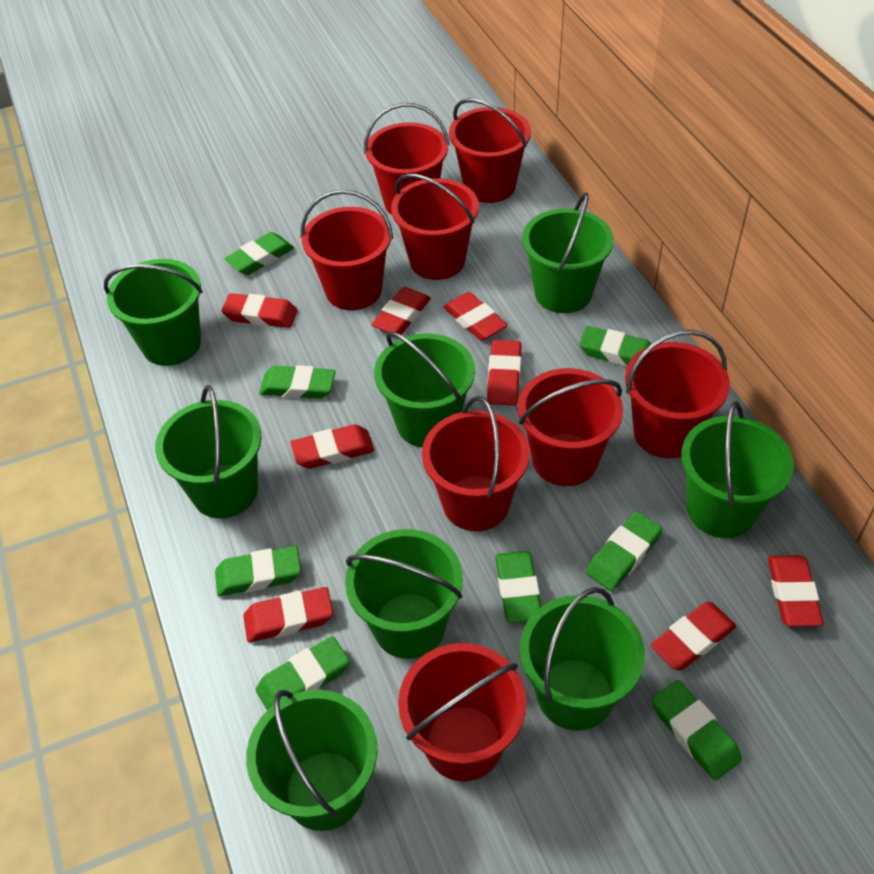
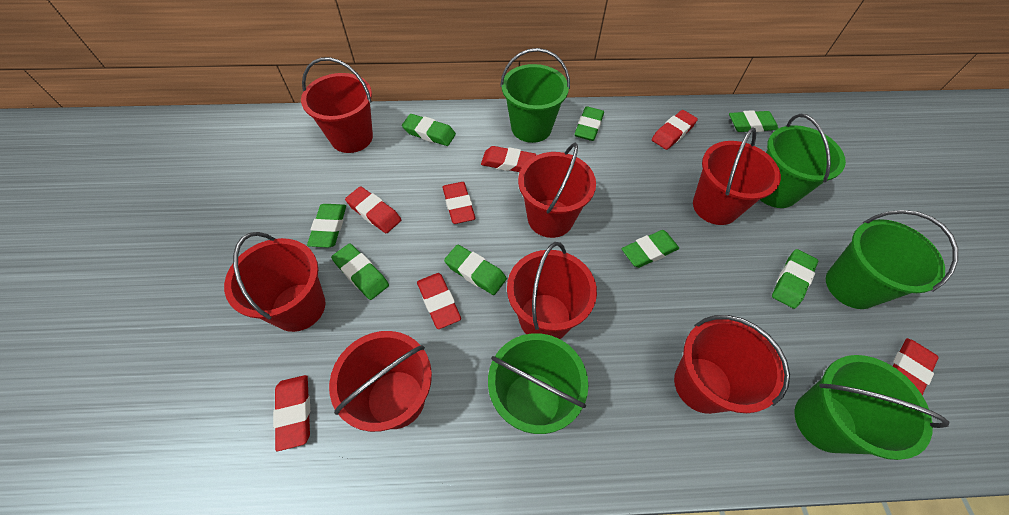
green bucket: 8 -> 5
red bucket: 8 -> 7
red eraser: 8 -> 7

